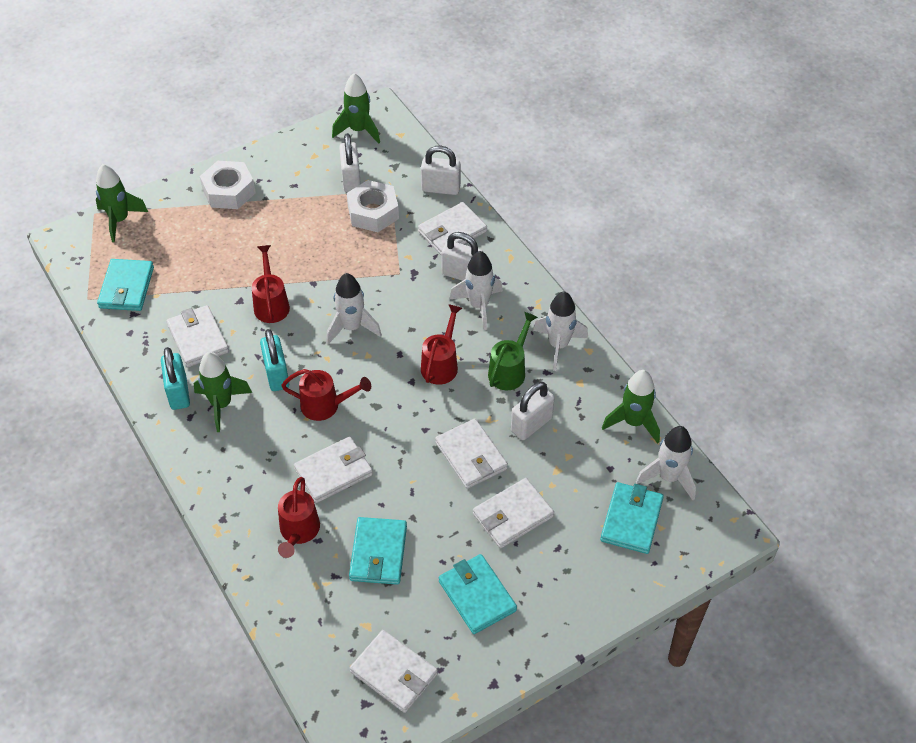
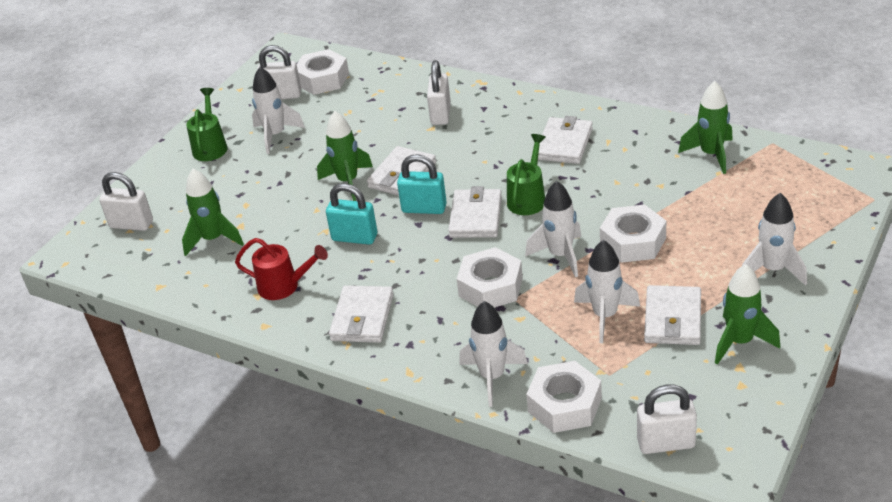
green watering can: 1 -> 2
red watering can: 4 -> 1
turquoise wallet: 4 -> 0
white nut: 2 -> 4
white rocket: 4 -> 5
white wallet: 6 -> 5

